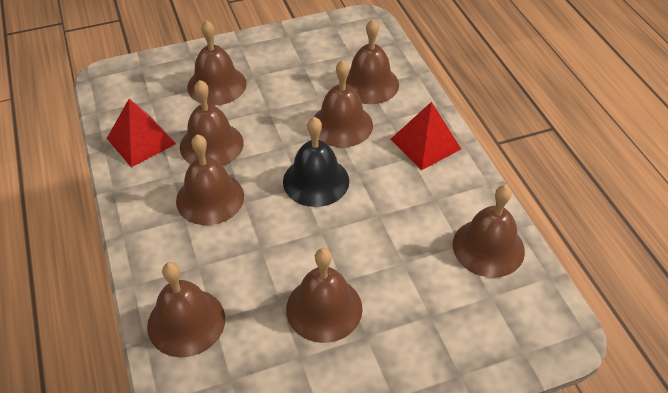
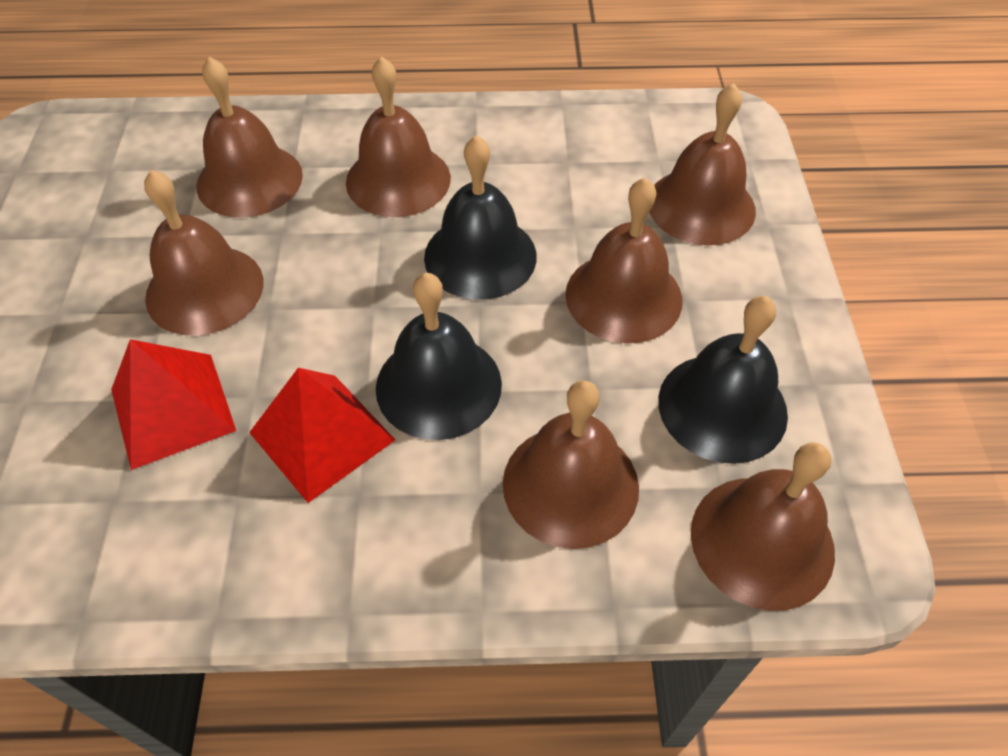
black bell: 1 -> 3
brown bell: 8 -> 7

